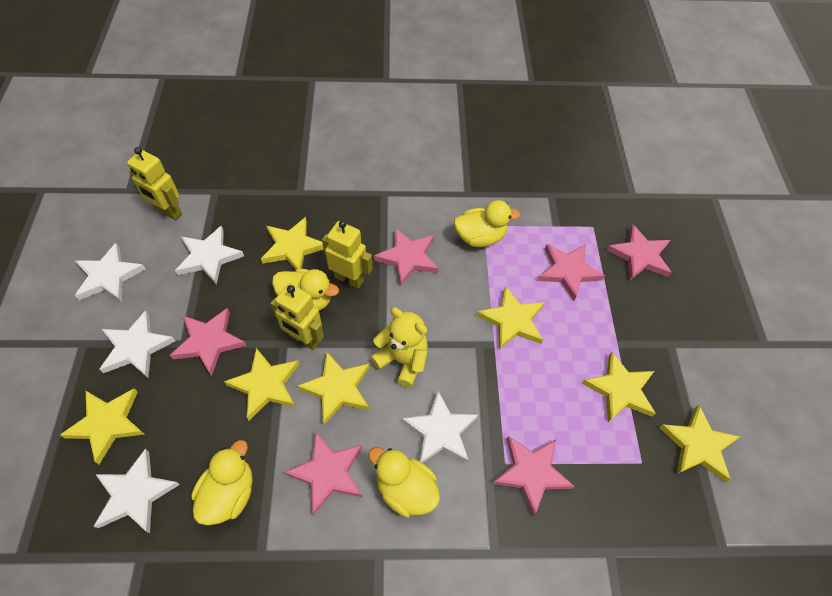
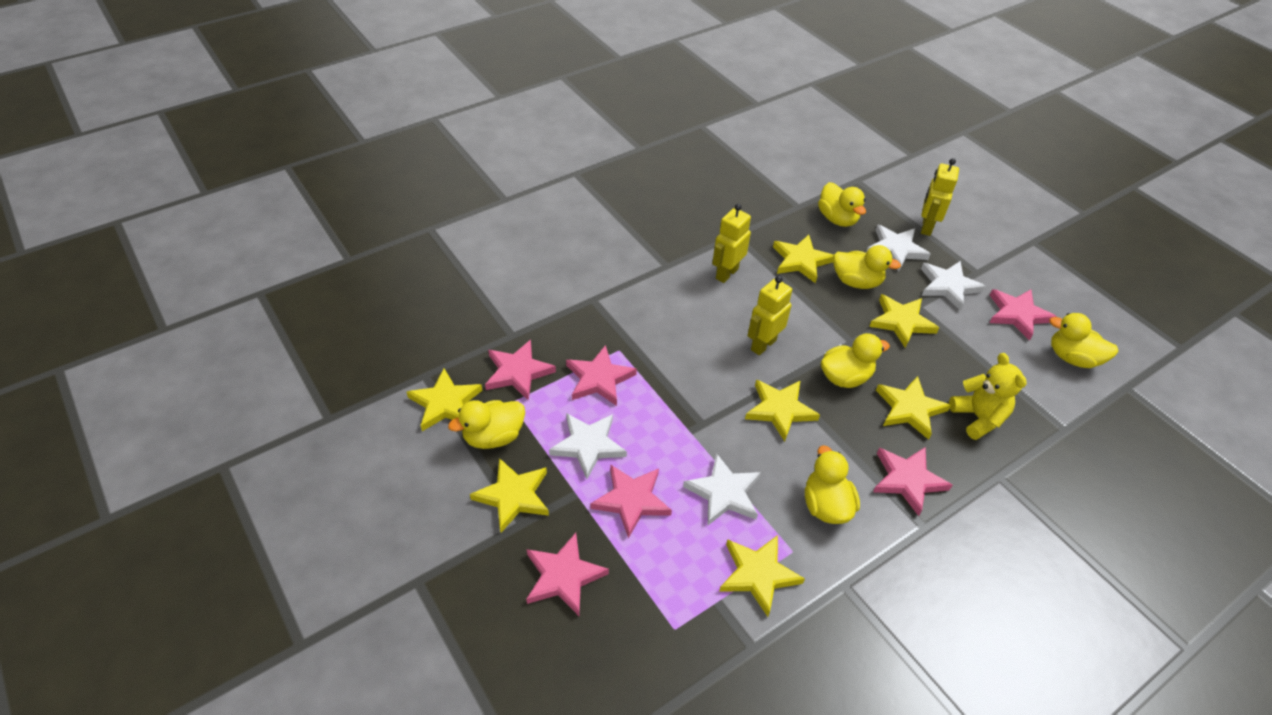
white star: 5 -> 4
yellow duck: 4 -> 6

